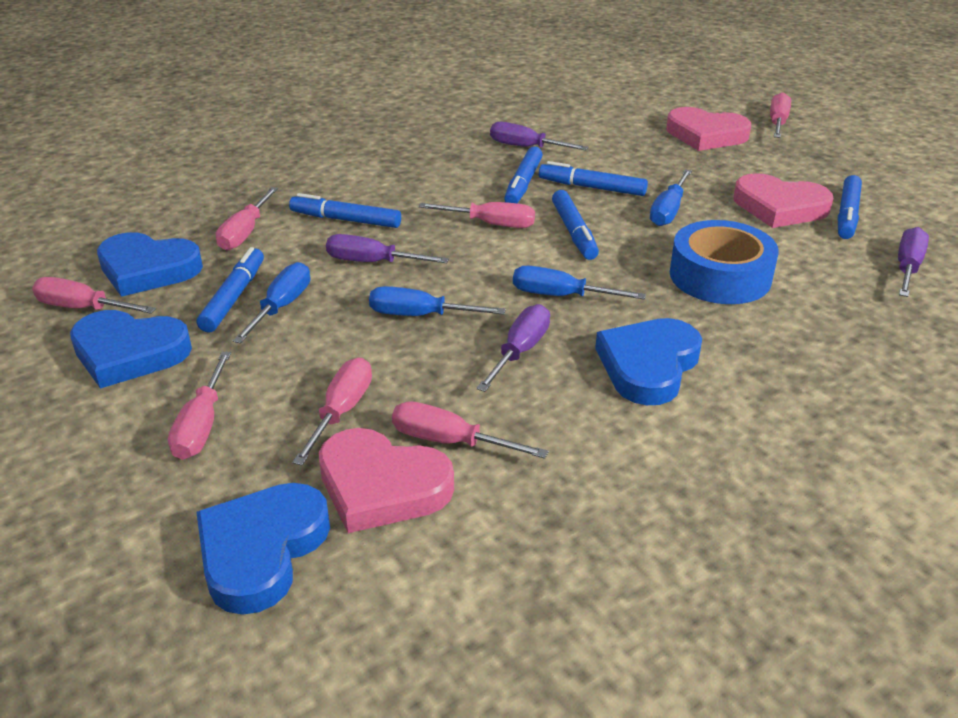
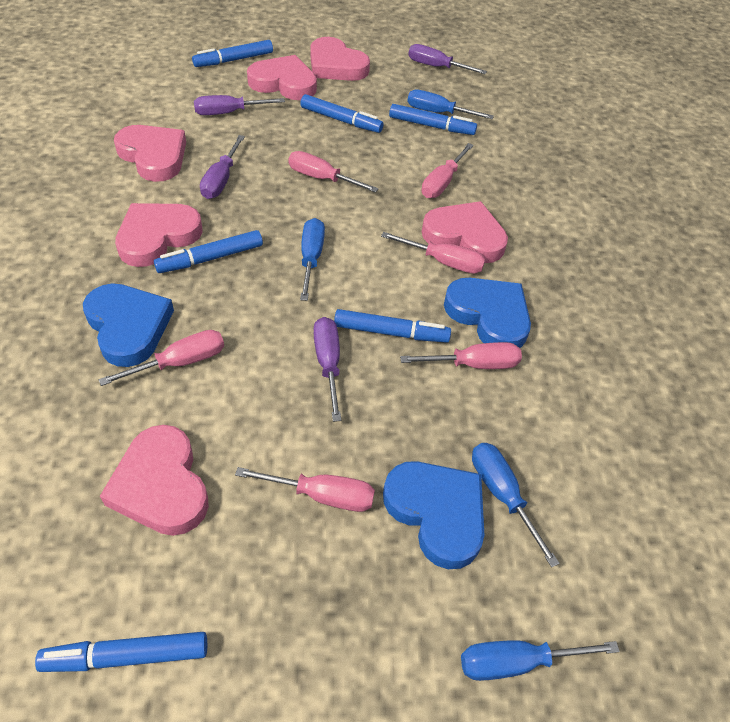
blue heart: 4 -> 3
blue tape: 1 -> 0
pink heart: 3 -> 6
pink screwdriver: 7 -> 6

